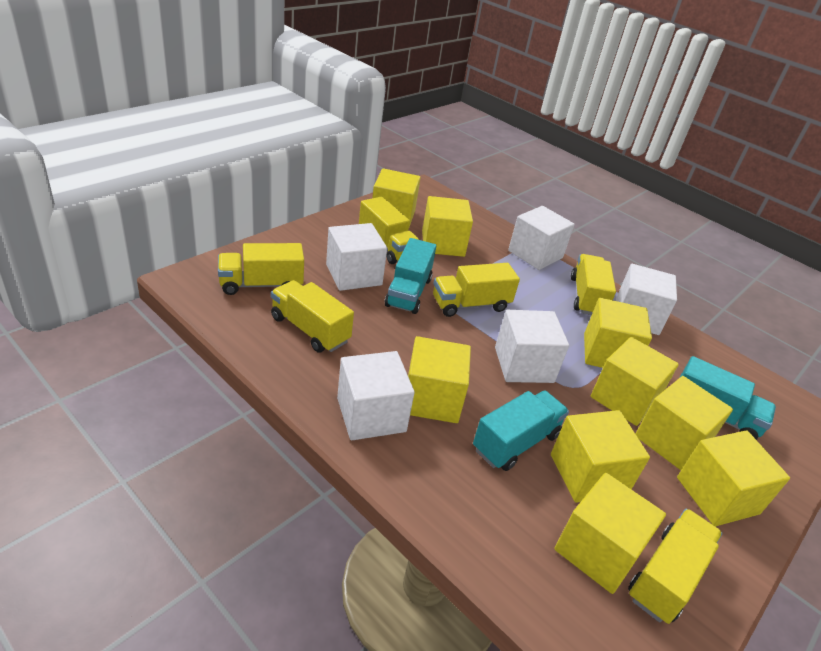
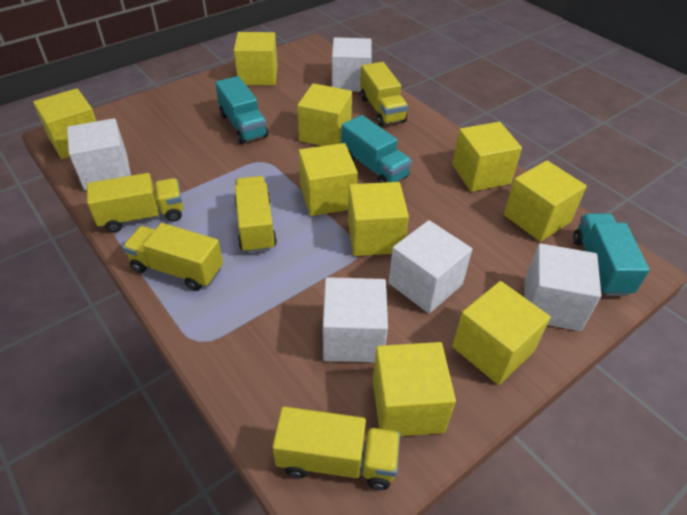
yellow truck: 6 -> 5

